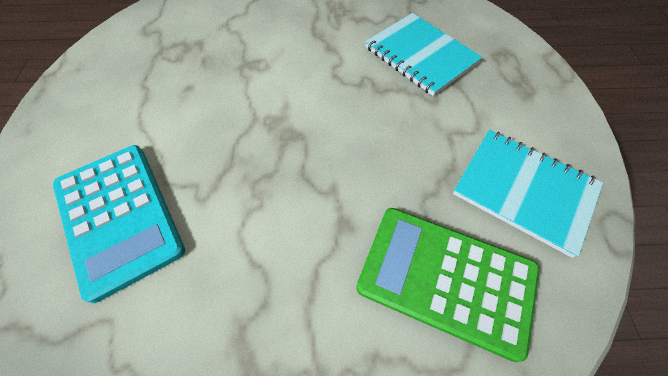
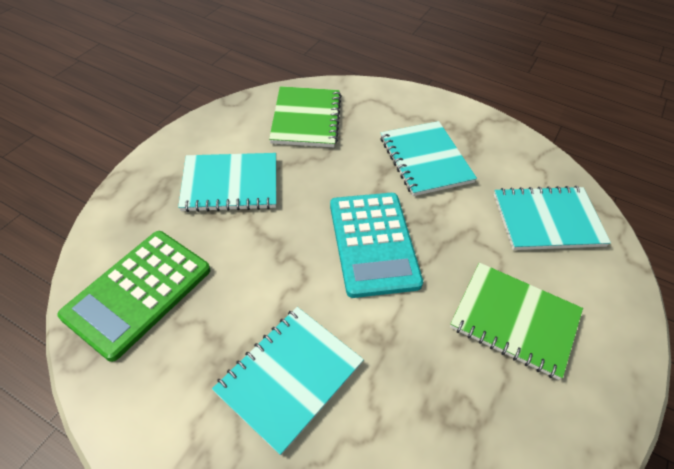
green notebook: 0 -> 2
turquoise notebook: 2 -> 4

